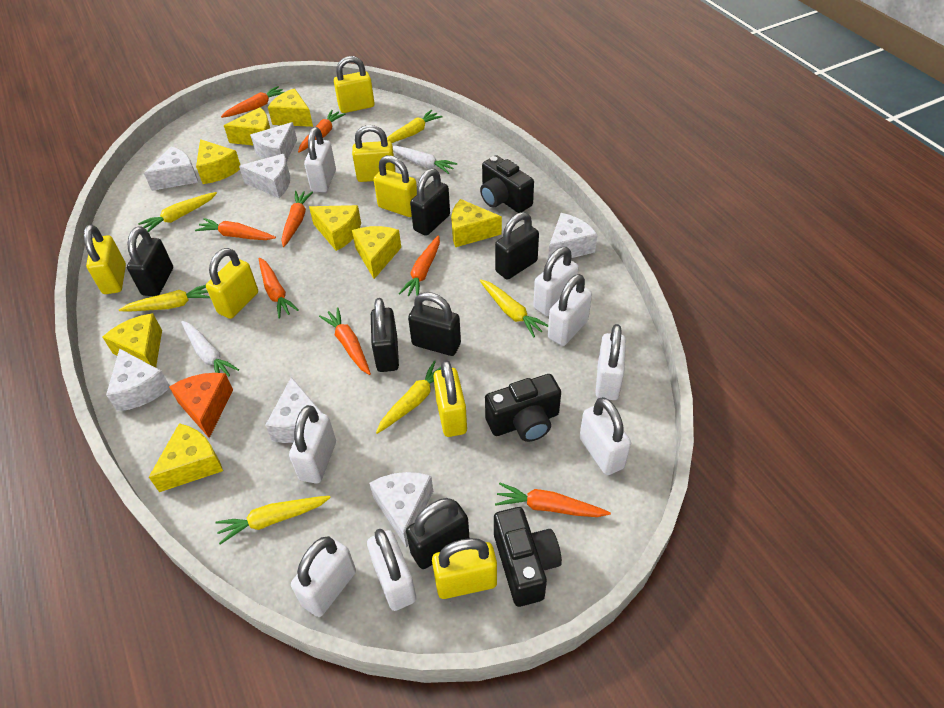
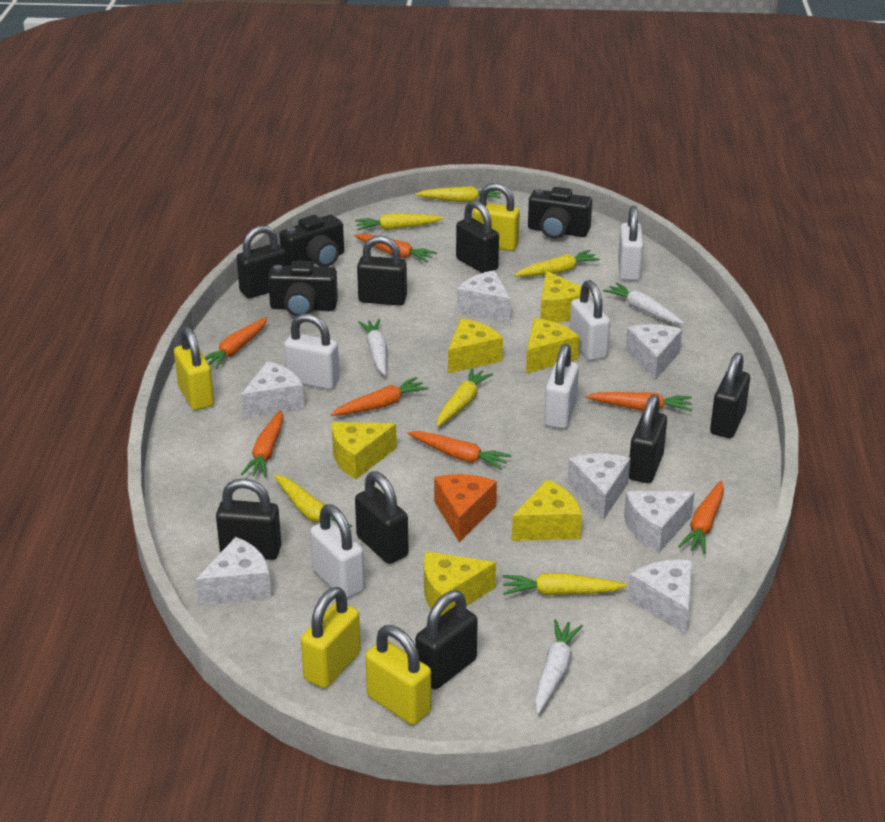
black padlock: 6 -> 8
orange carrot: 8 -> 7
white carrot: 2 -> 3
white padlock: 8 -> 5
yellow cheese: 8 -> 6
yellow padlock: 7 -> 4

